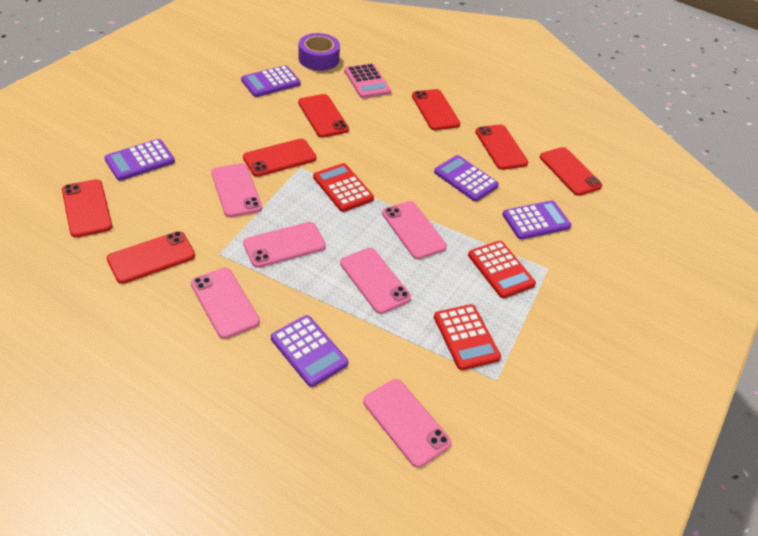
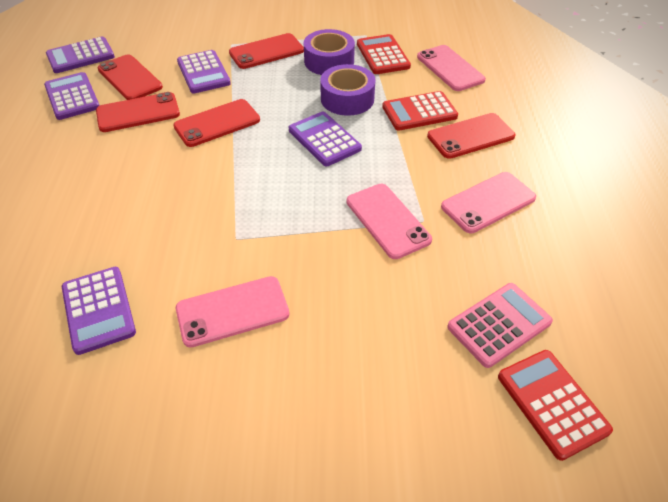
pink phone: 6 -> 4
purple tape: 1 -> 2
red phone: 7 -> 5

